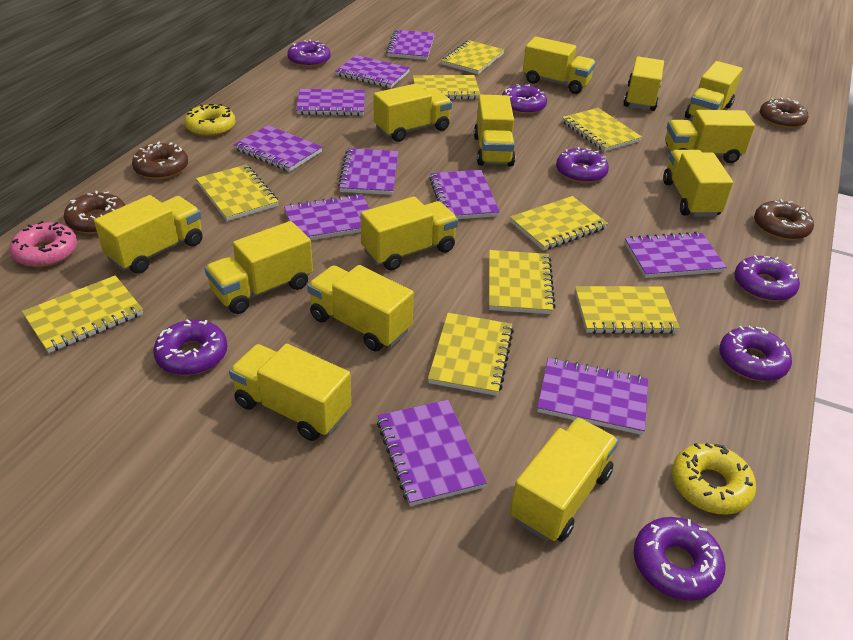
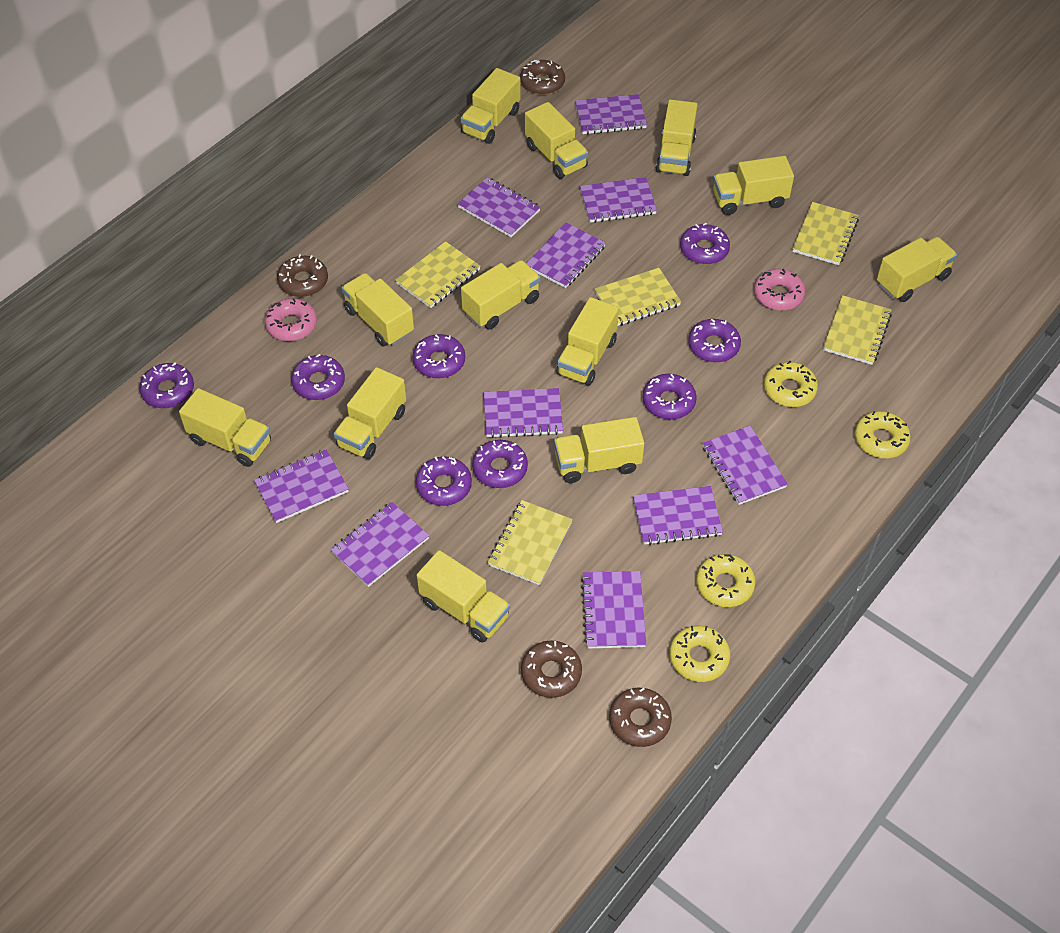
pink donut: 1 -> 2
purple donut: 7 -> 8
yellow donut: 2 -> 4
yellow notebook: 9 -> 5
yellow truck: 13 -> 12

